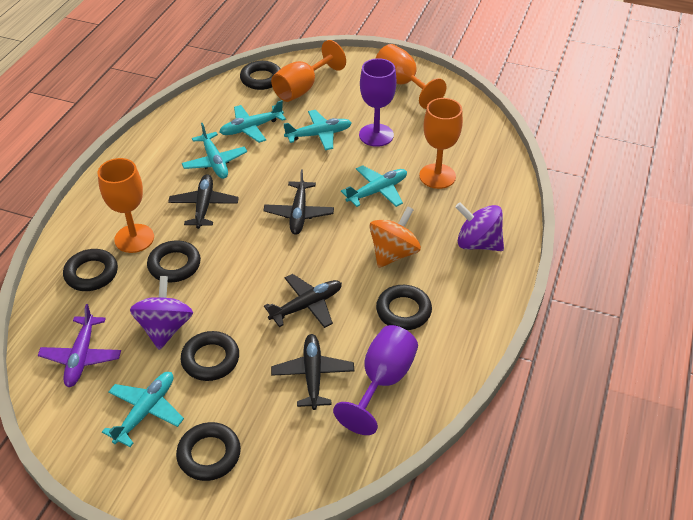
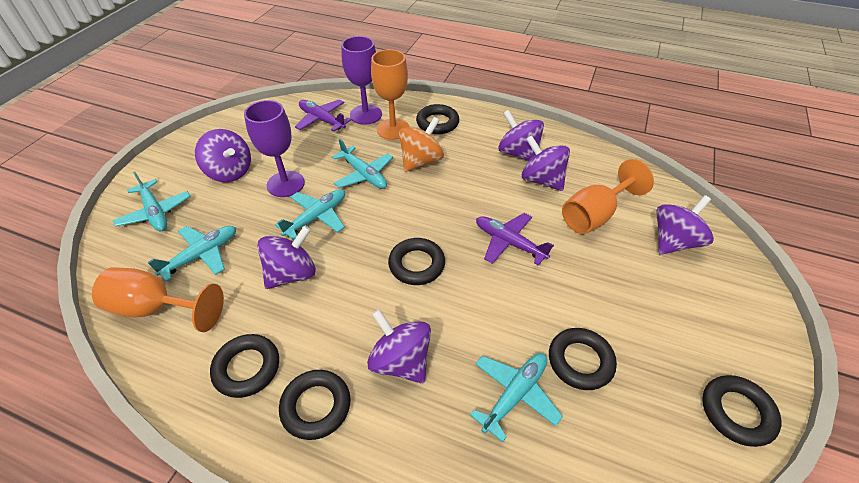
black plane: 4 -> 0
orange goblet: 4 -> 3
purple plane: 1 -> 2
purple spinning top: 2 -> 6

